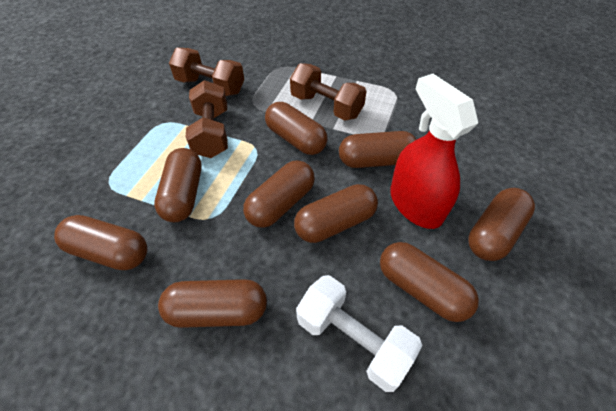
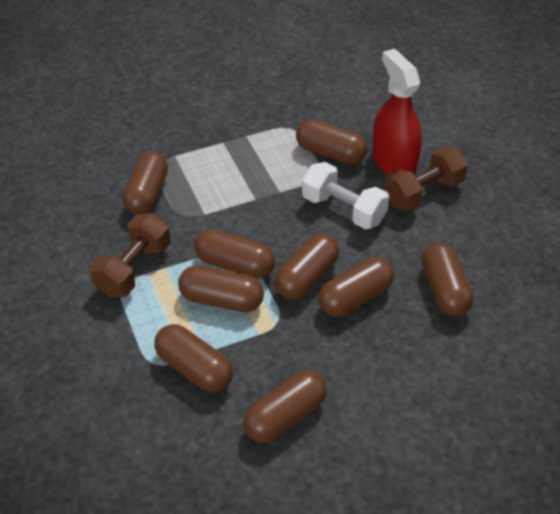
brown dumbbell: 3 -> 2

